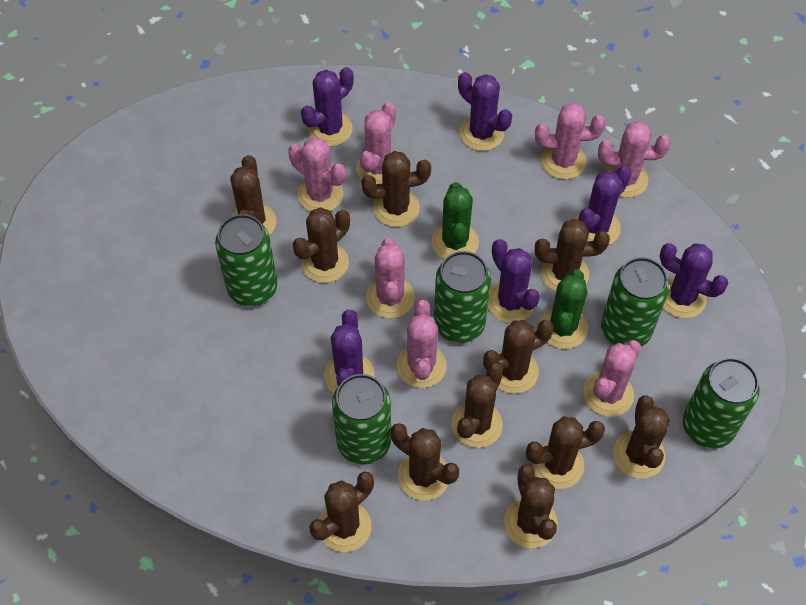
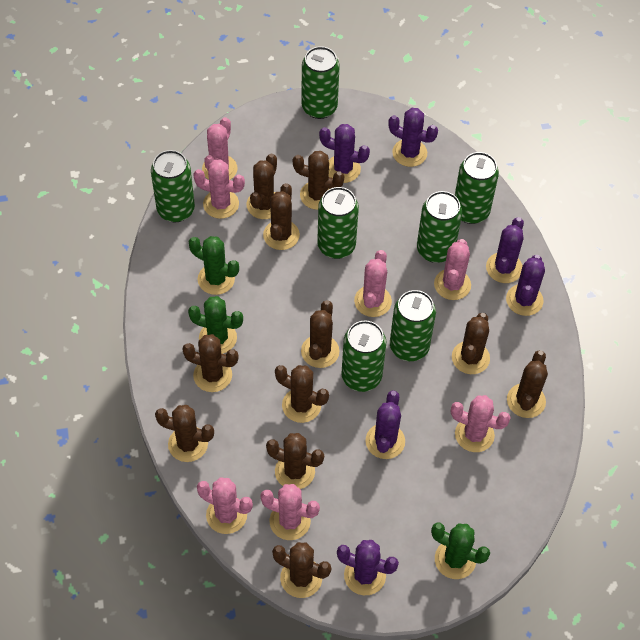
green cactus: 2 -> 3
green can: 5 -> 7

